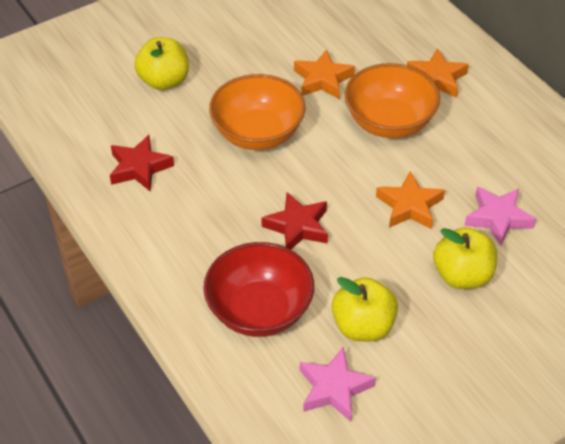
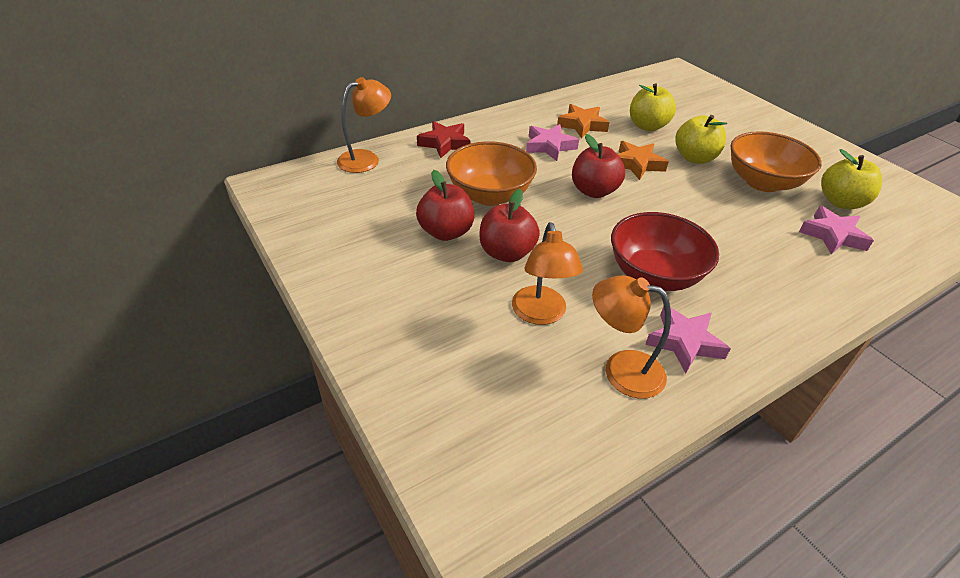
orange lamp: 0 -> 3
orange star: 3 -> 2
pink star: 2 -> 3
red apple: 0 -> 3
red star: 2 -> 1

